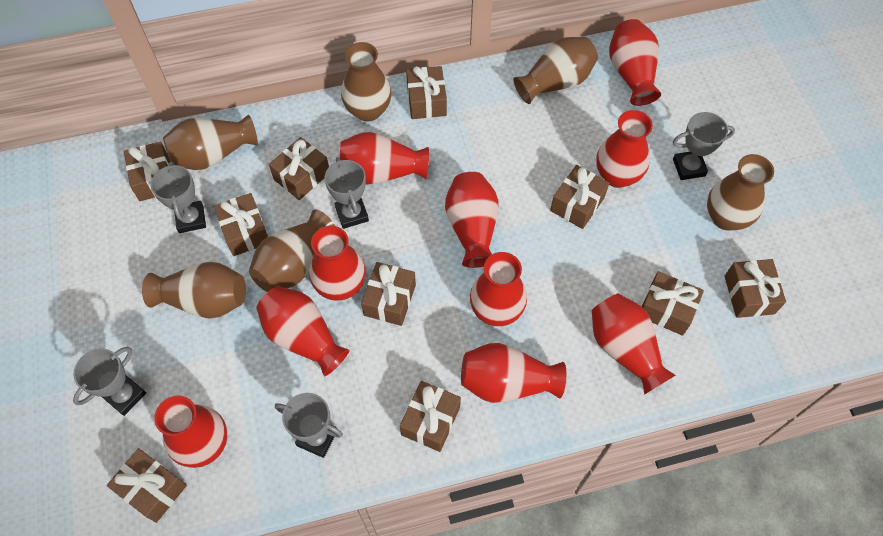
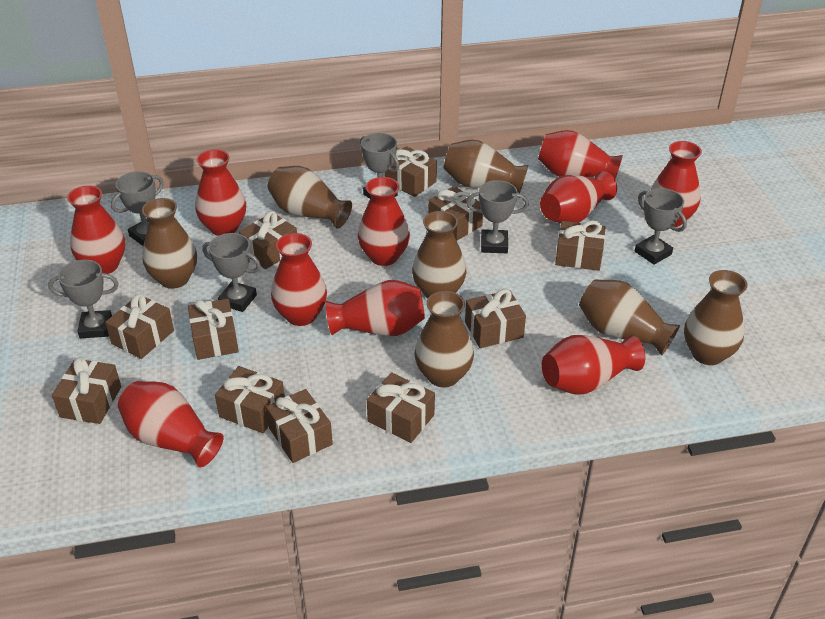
brown gift: 10 -> 11
brown vase: 6 -> 7
grey trophy: 5 -> 6

